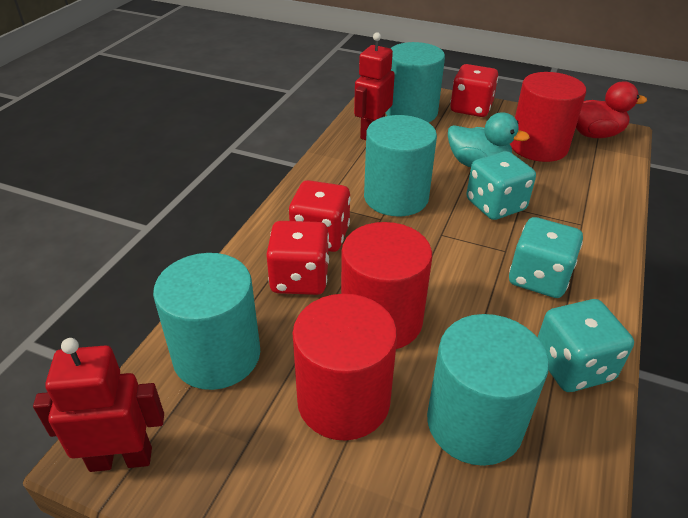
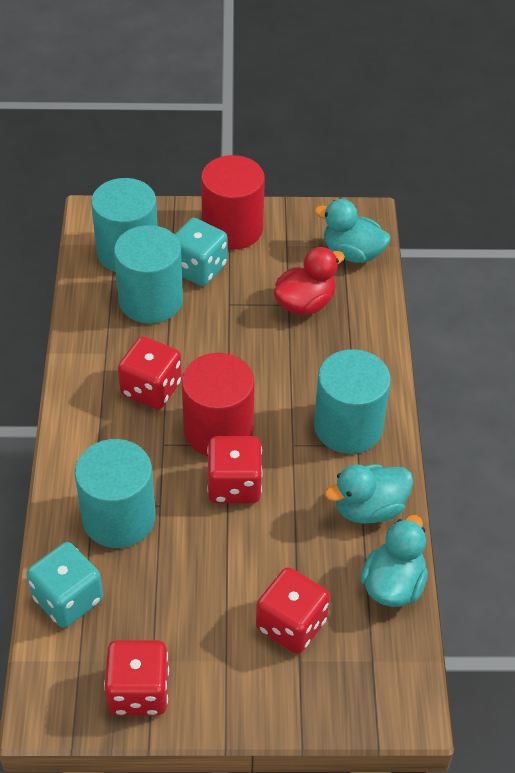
red cylinder: 3 -> 2
red dice: 3 -> 4
red robot: 2 -> 0
turquoise dice: 3 -> 2
turquoise duck: 1 -> 3

